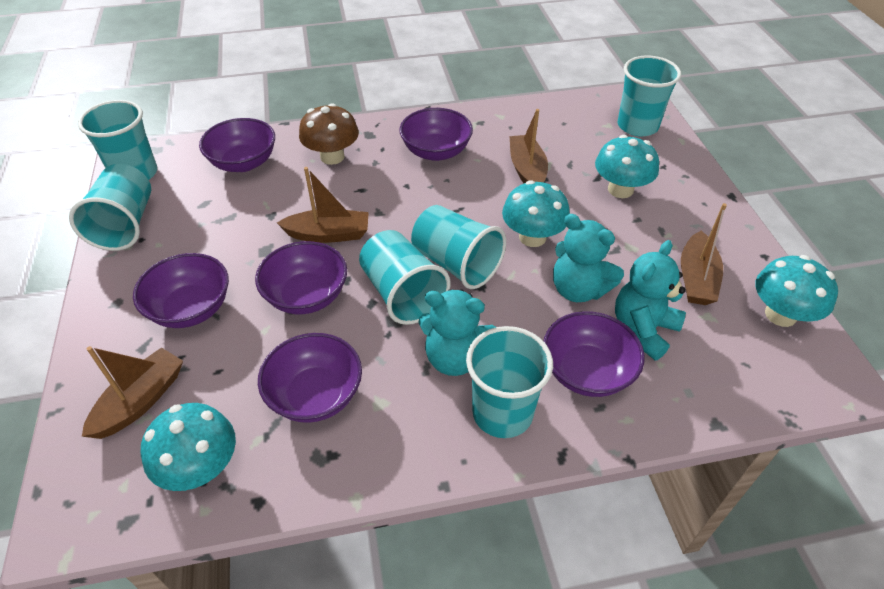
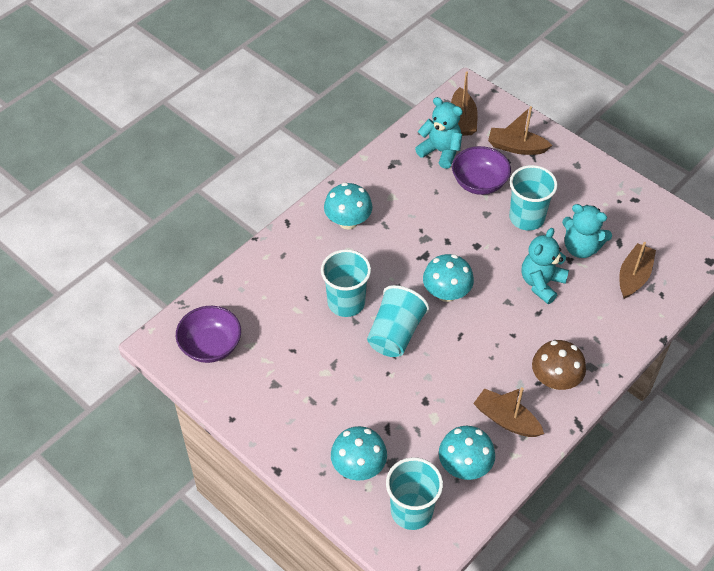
purple bowl: 6 -> 2
turquoise cup: 6 -> 4

